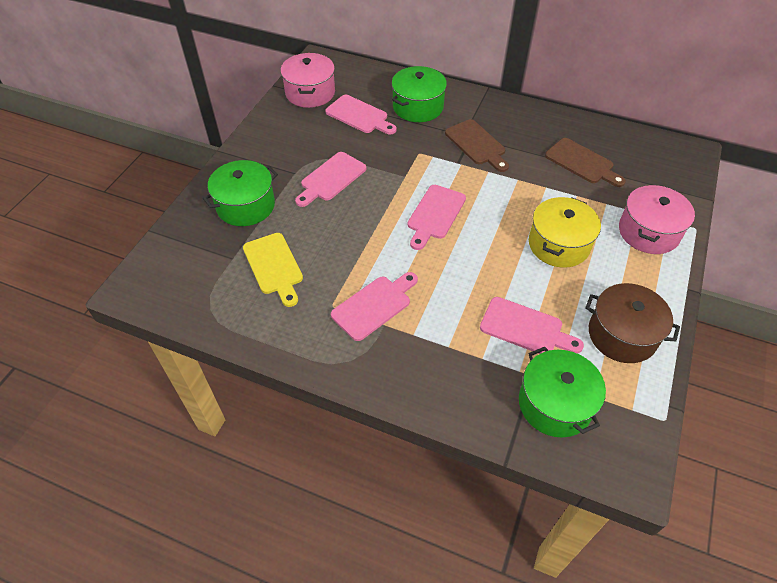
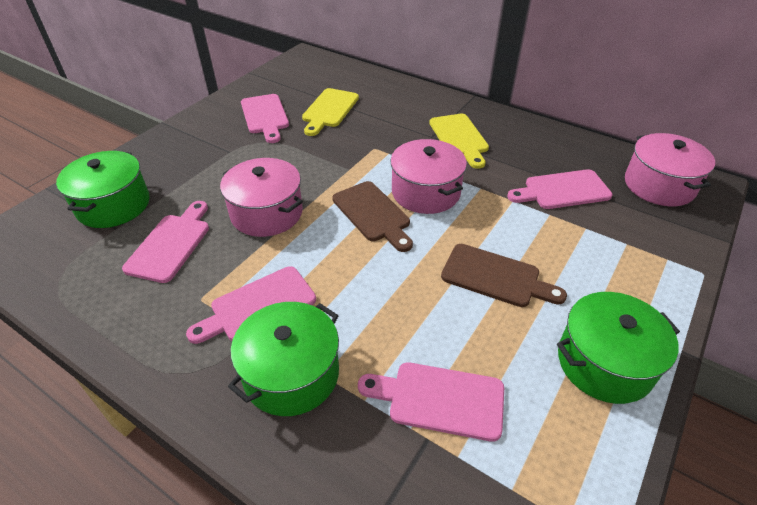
brown pot: 1 -> 0
pink pot: 2 -> 3
yellow cutting board: 1 -> 2
yellow pot: 1 -> 0

